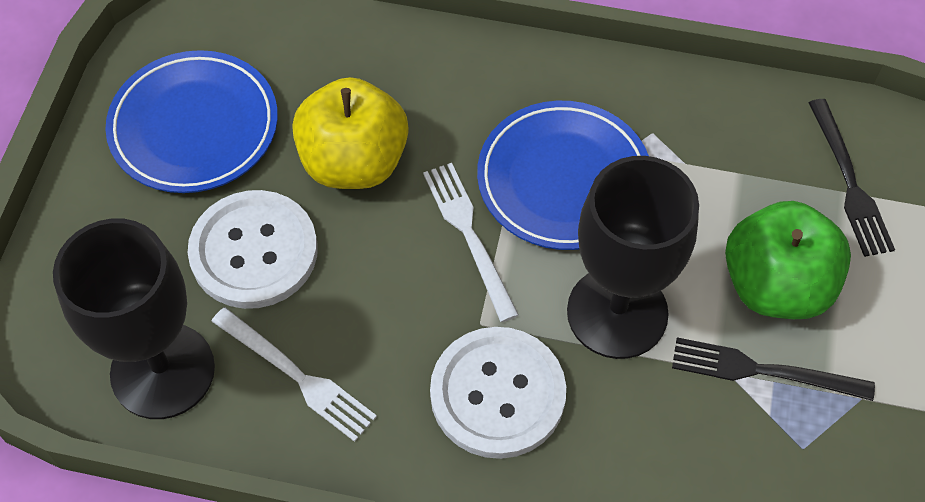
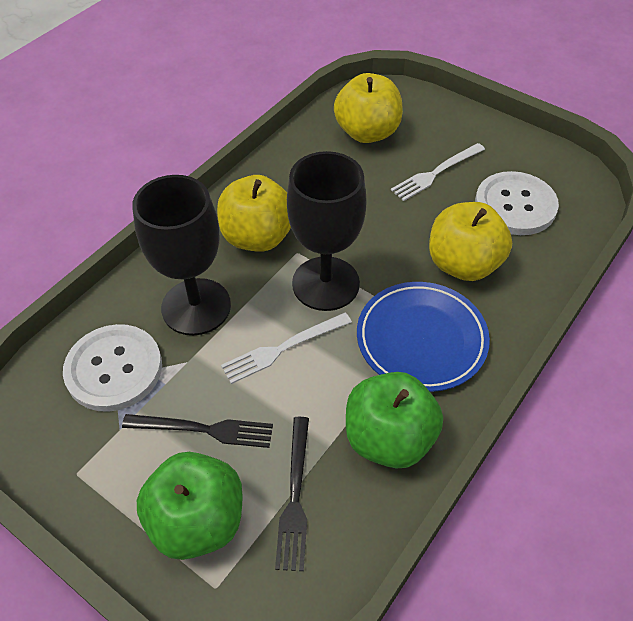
blue plate: 2 -> 1
green apple: 1 -> 2
yellow apple: 1 -> 3

